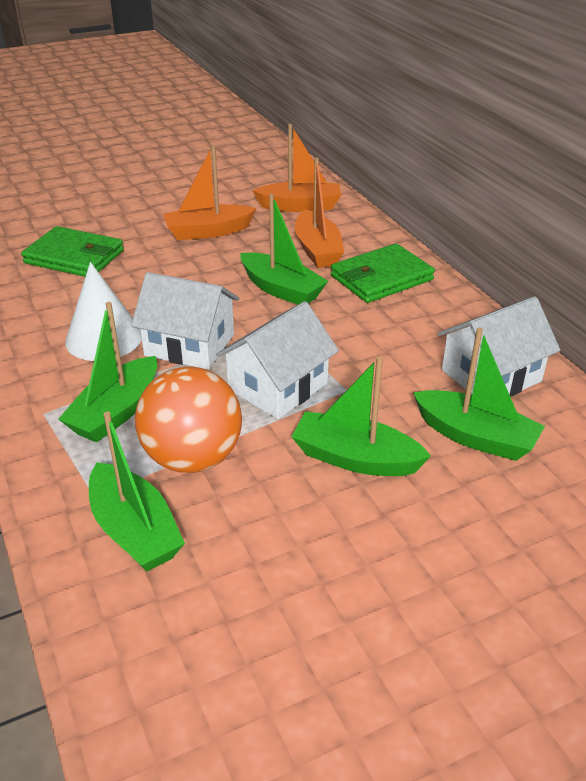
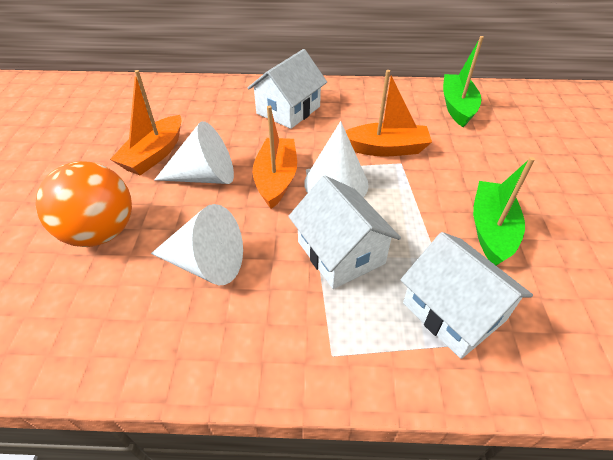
green boat: 5 -> 2
green wallet: 2 -> 0
white cone: 1 -> 3

